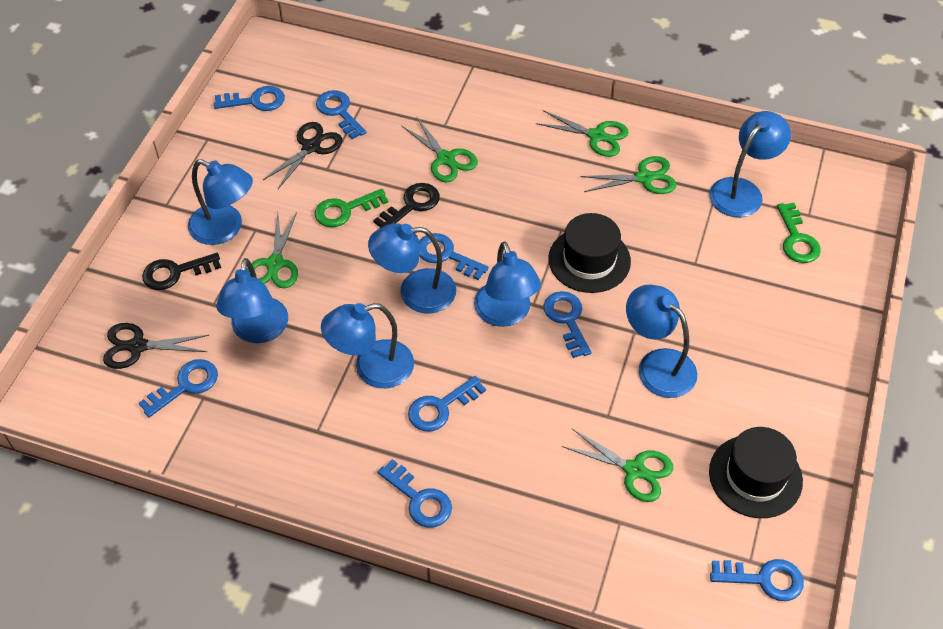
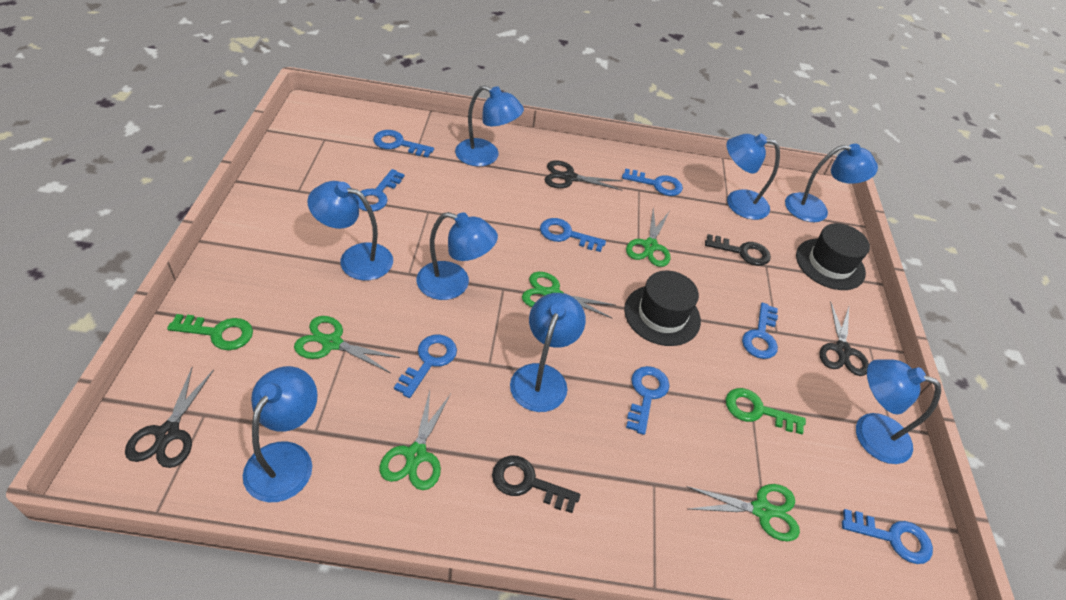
black scissors: 2 -> 3
blue lamp: 7 -> 8

